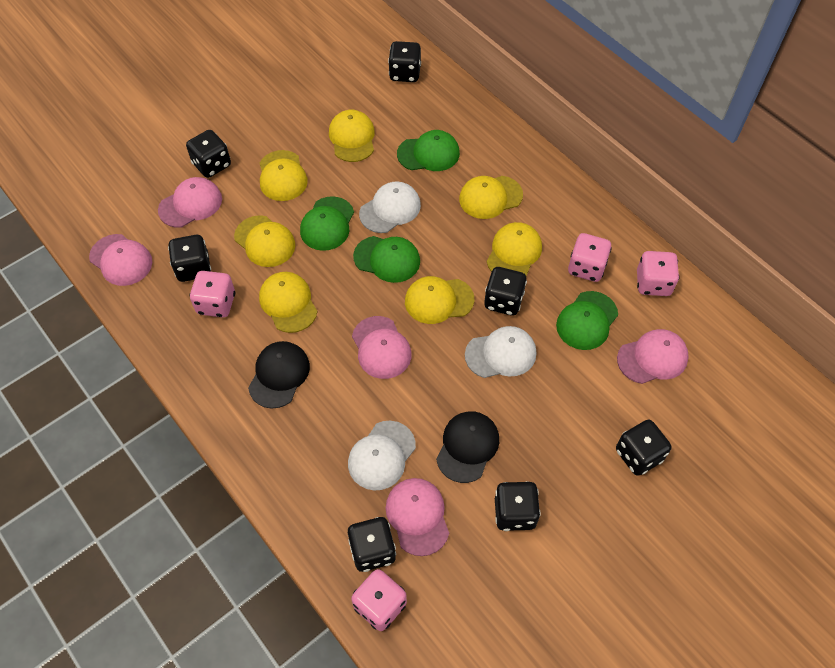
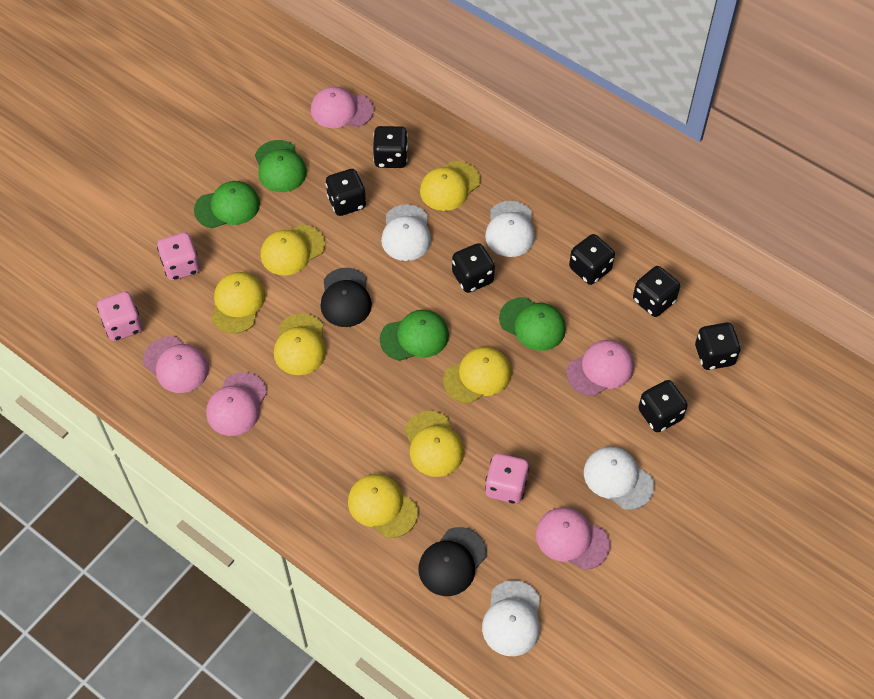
pink dice: 4 -> 3
white cap: 3 -> 4

